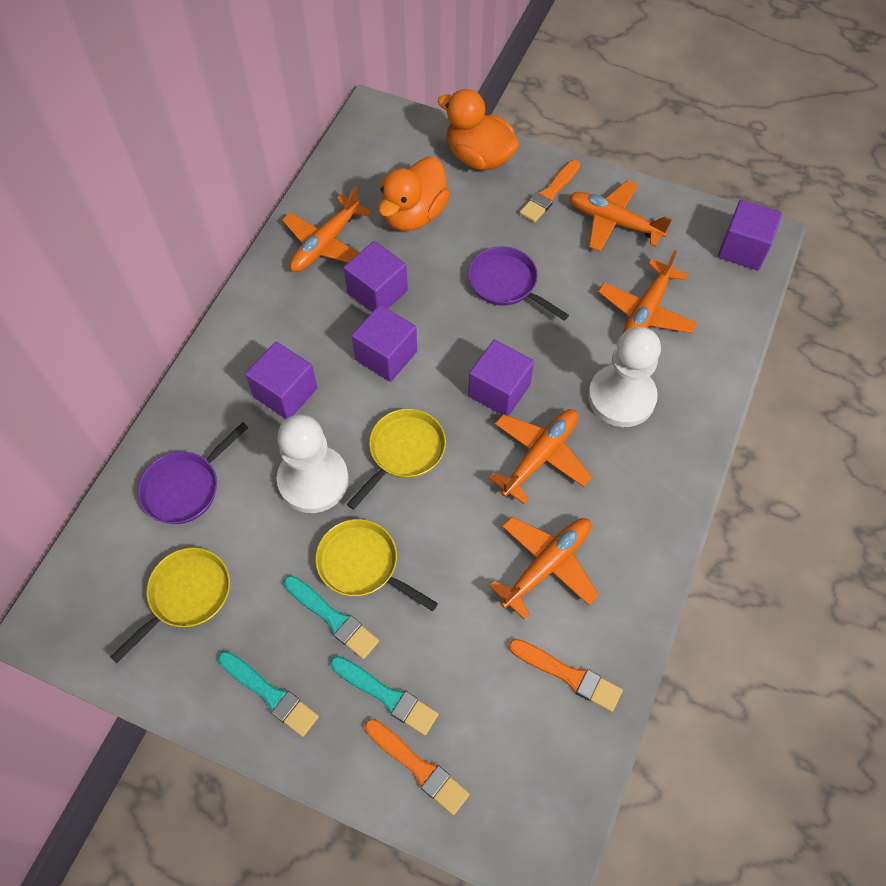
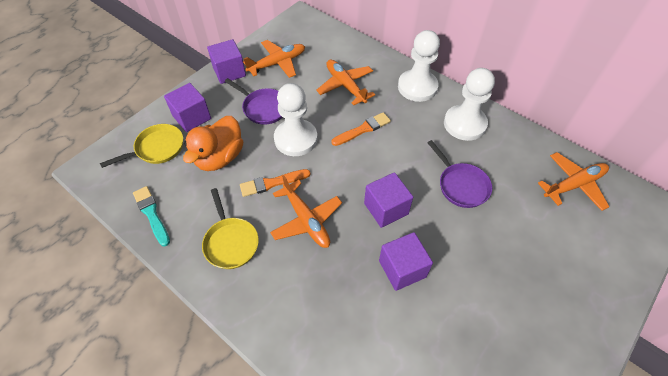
orange brush: 3 -> 2
orange duck: 2 -> 1
orange plane: 5 -> 4
purple cube: 5 -> 4
turquoise brush: 3 -> 1
white pawn: 2 -> 3
yellow pan: 3 -> 2

